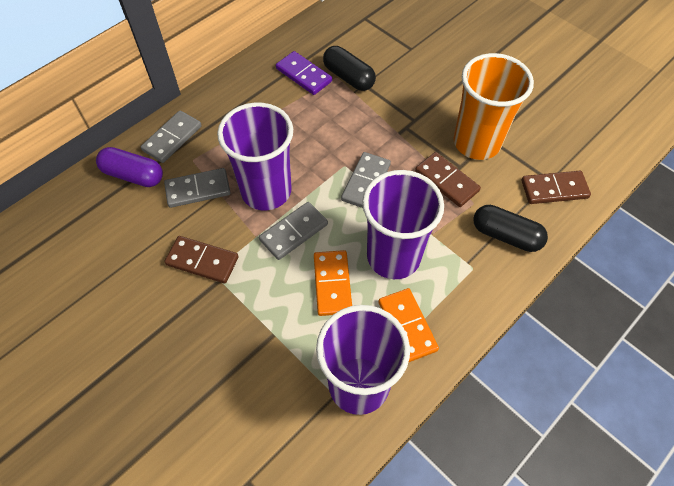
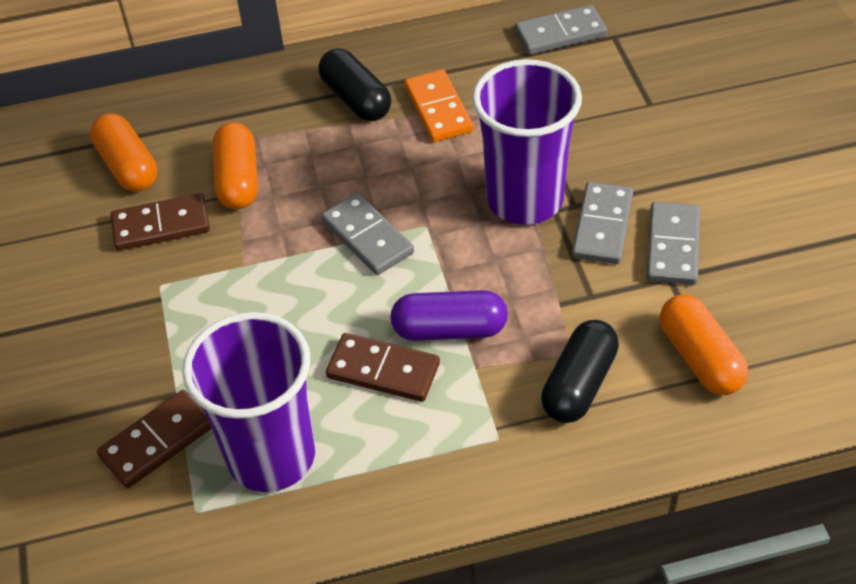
orange capsule: 0 -> 3
orange cup: 1 -> 0
orange domino: 2 -> 1
purple cup: 3 -> 2
purple domino: 1 -> 0

